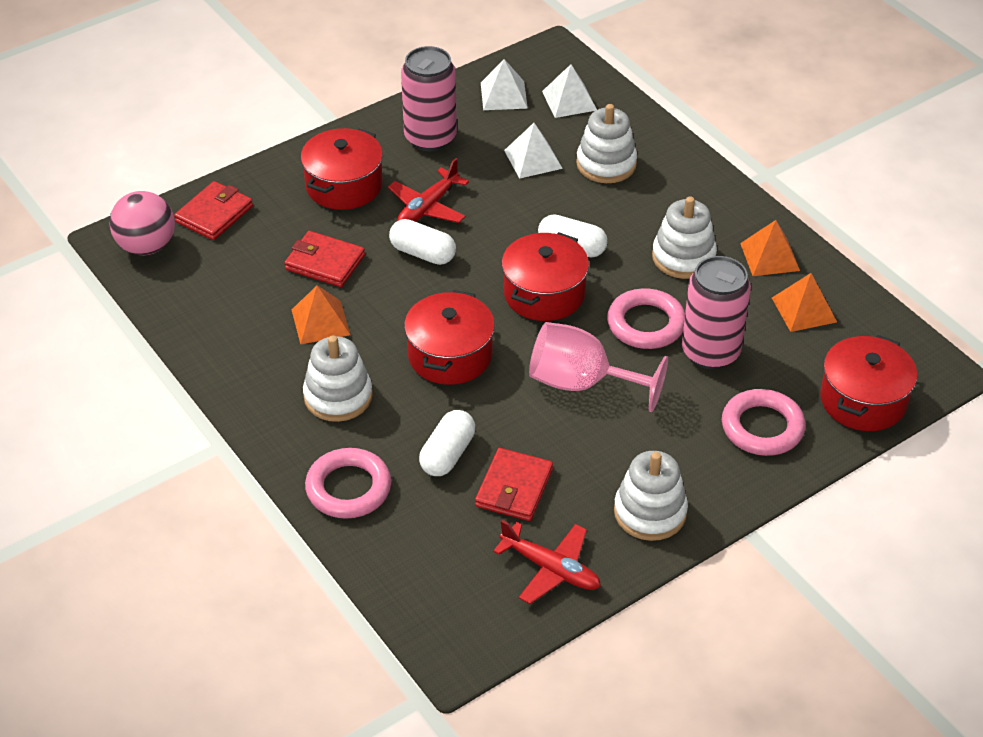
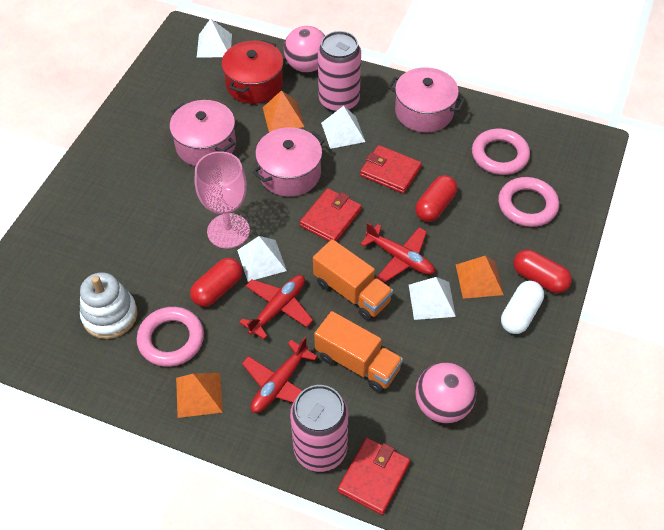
orange truck: 0 -> 2
pink ball: 1 -> 2
pink pot: 0 -> 3
red capsule: 0 -> 3
red plane: 2 -> 3
red pot: 4 -> 1
white capsule: 3 -> 1
white pyramid: 3 -> 4
white stacking toy: 4 -> 1

